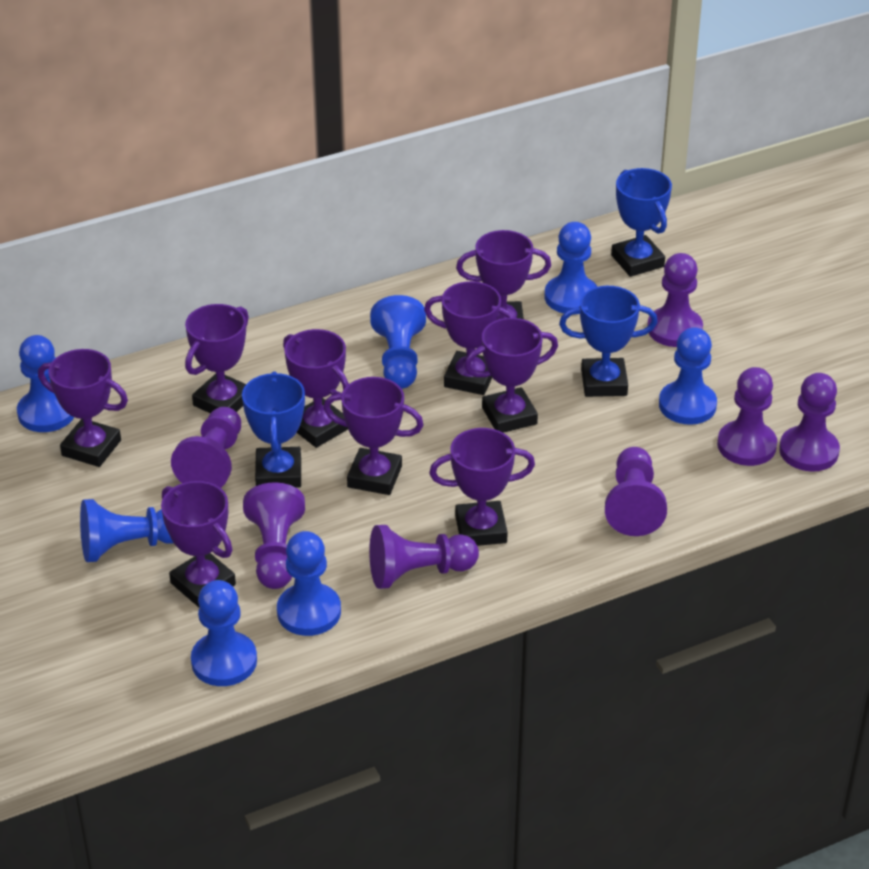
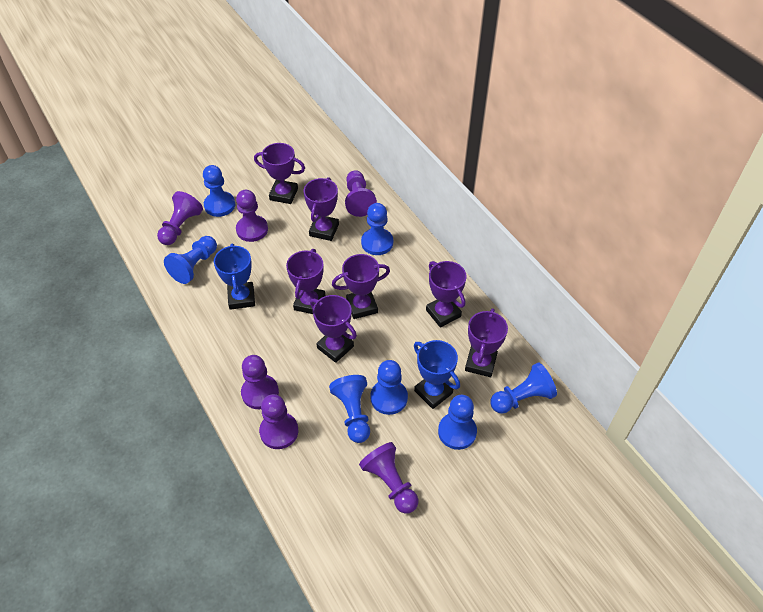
blue trophy: 3 -> 2
purple pawn: 7 -> 6
purple trophy: 9 -> 7

